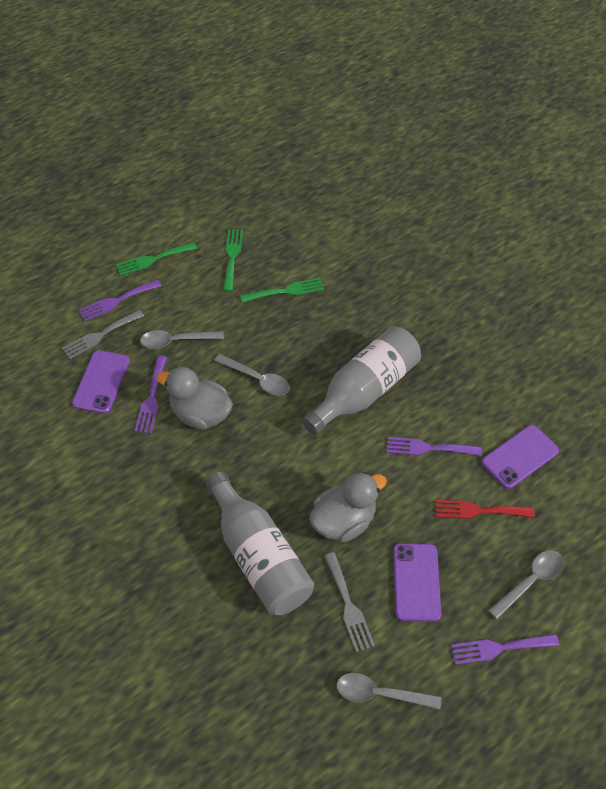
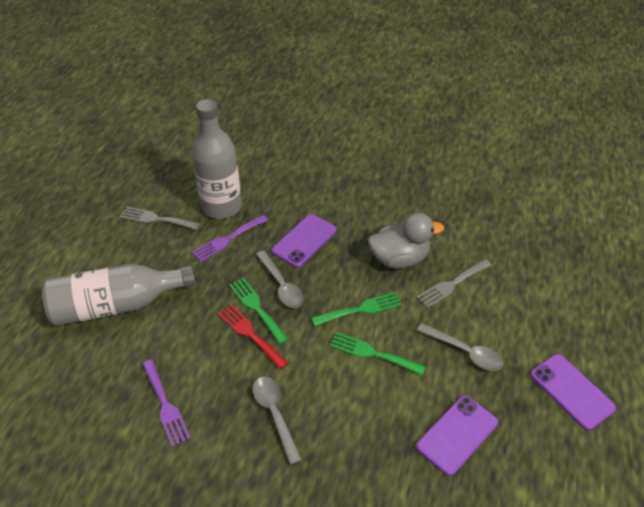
grey duck: 2 -> 1
grey spoon: 4 -> 3
purple fork: 4 -> 2

